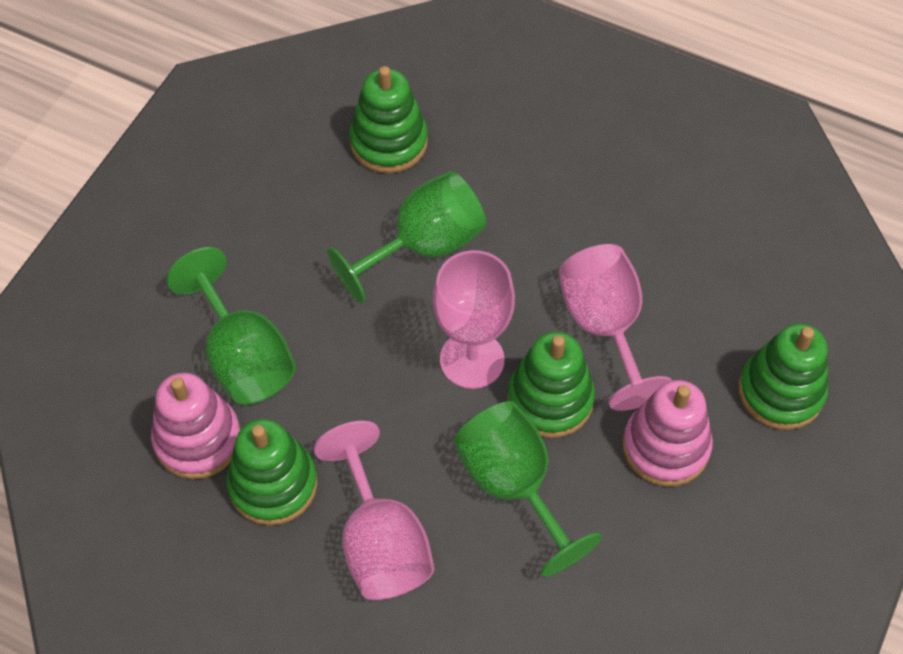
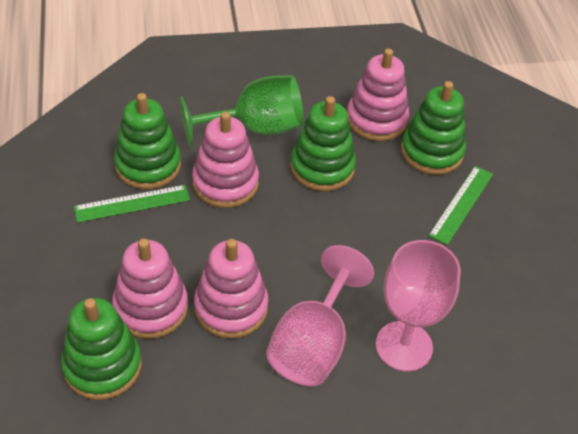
green goblet: 3 -> 1
green ruler: 0 -> 2
pink goblet: 3 -> 2
pink stacking toy: 2 -> 4

